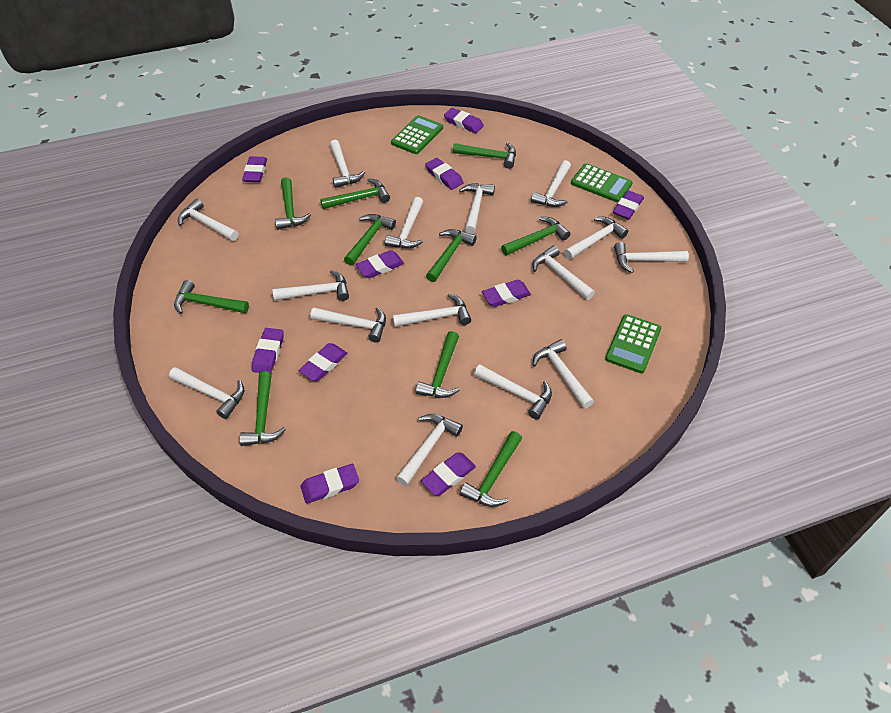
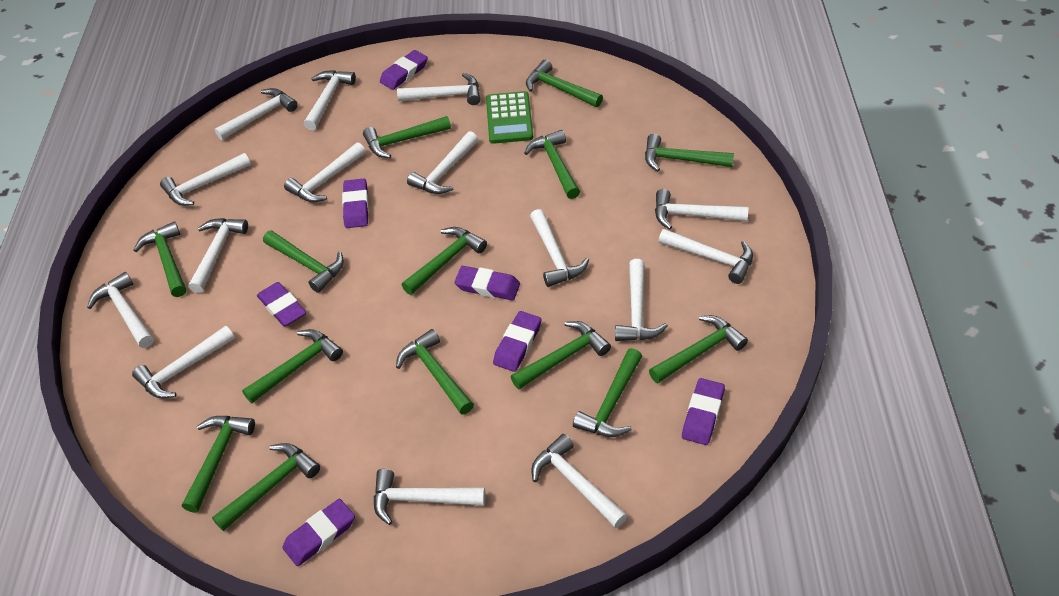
green calculator: 3 -> 1
green hammer: 10 -> 14
purple eraser: 10 -> 7

